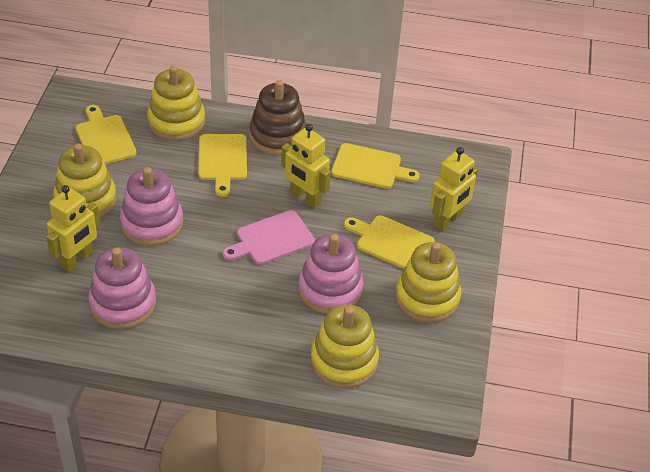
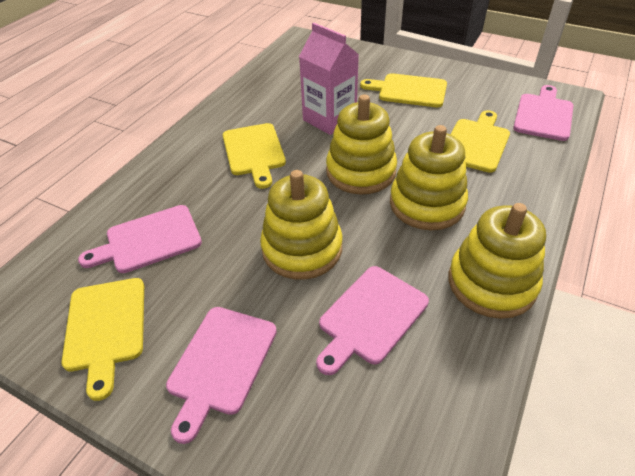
brown stacking toy: 1 -> 0
pink carton: 0 -> 1
pink cutting board: 1 -> 4
pink stacking toy: 3 -> 0
yellow robot: 3 -> 0

